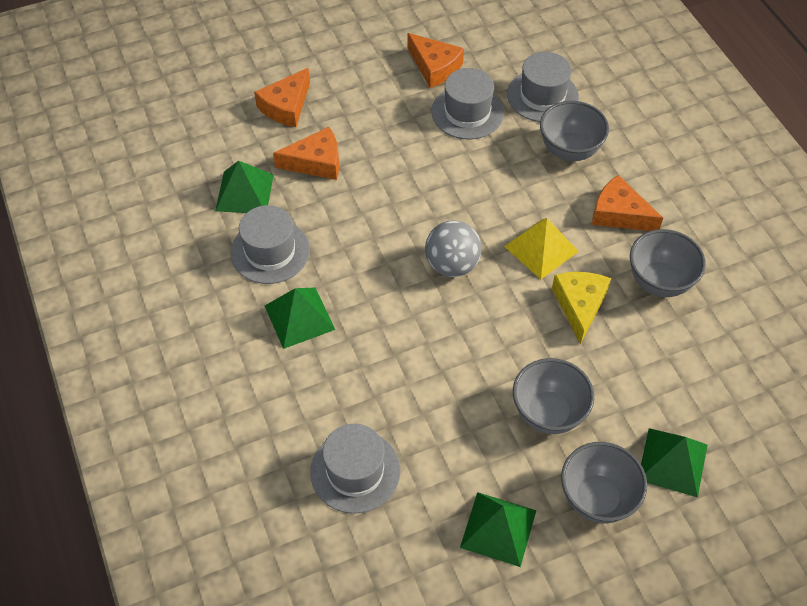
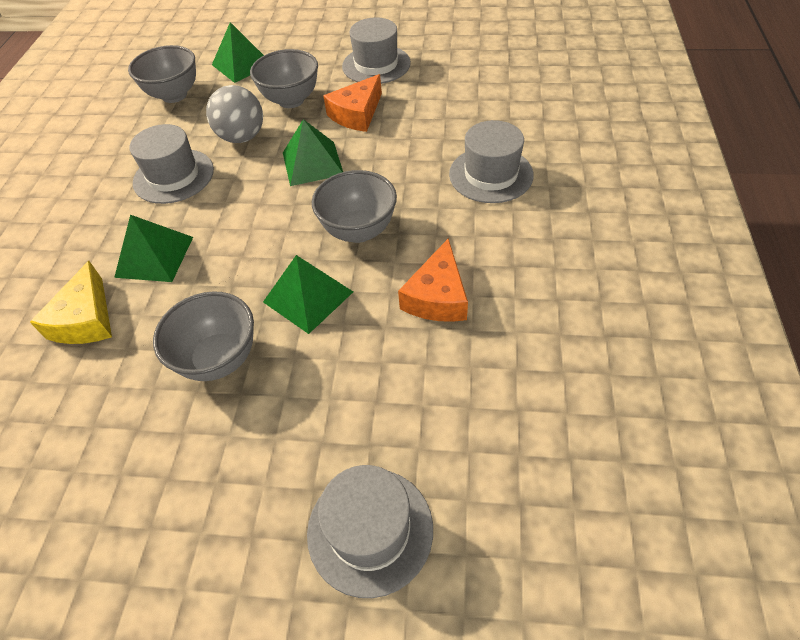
orange cheese: 4 -> 2
yellow pyramid: 1 -> 0

